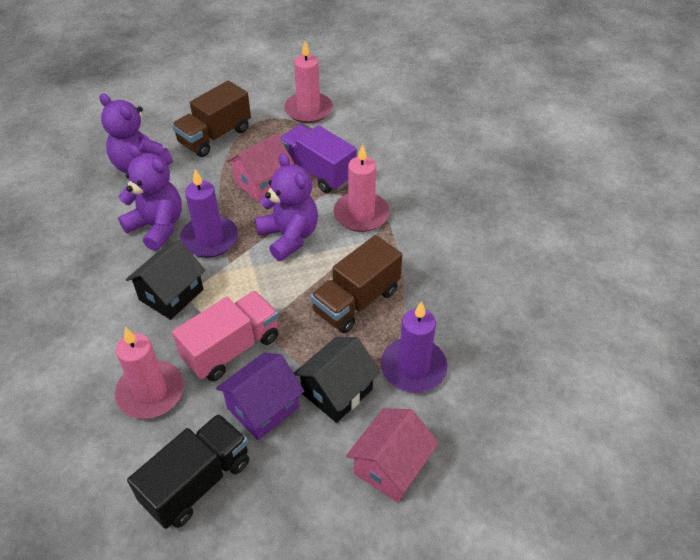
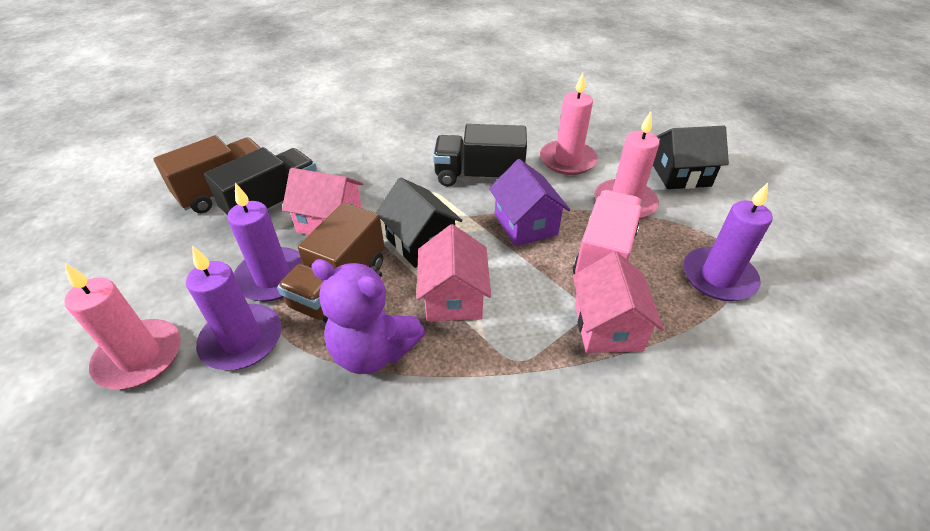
black truck: 1 -> 2
pink house: 2 -> 3
purple candle: 2 -> 3
purple teddy bear: 3 -> 1
purple truck: 1 -> 0

